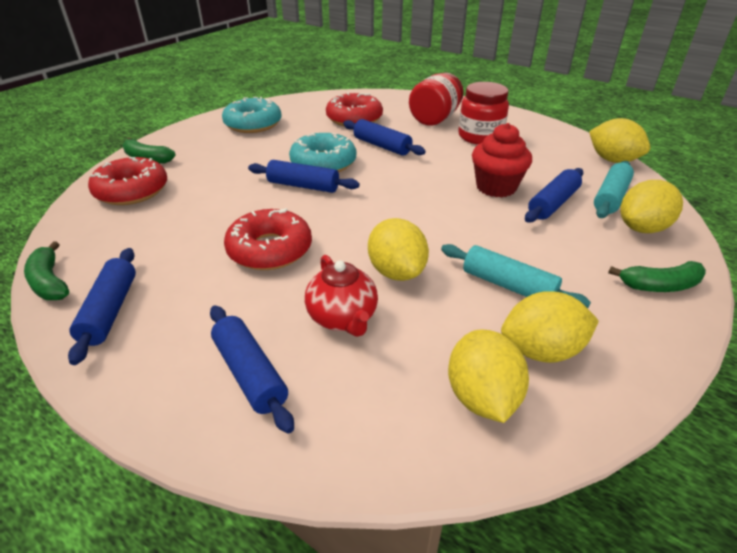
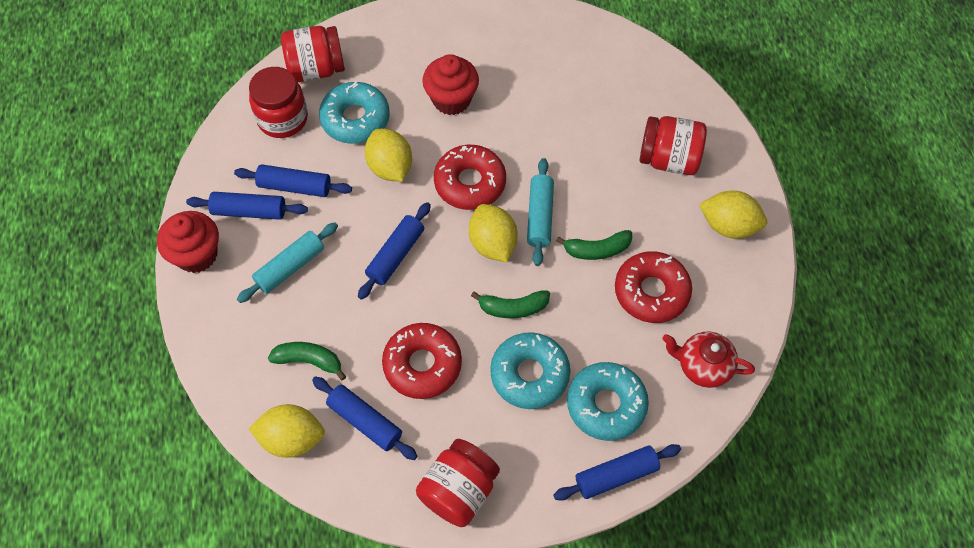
red cupcake: 1 -> 2
red jar: 2 -> 4
turquoise donut: 2 -> 3
yellow lemon: 5 -> 4

